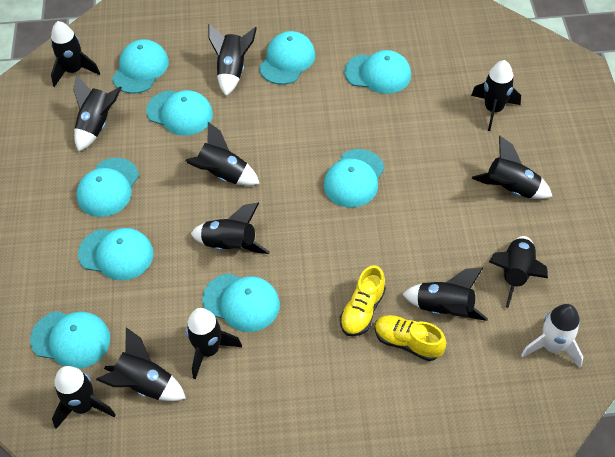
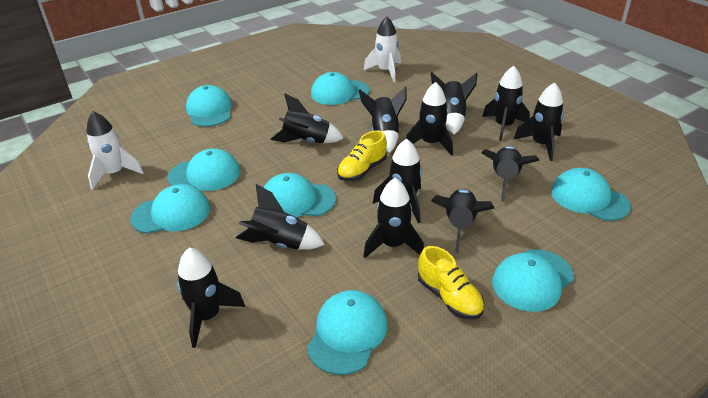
turquoise cap: 9 -> 8
white rocket: 1 -> 2

